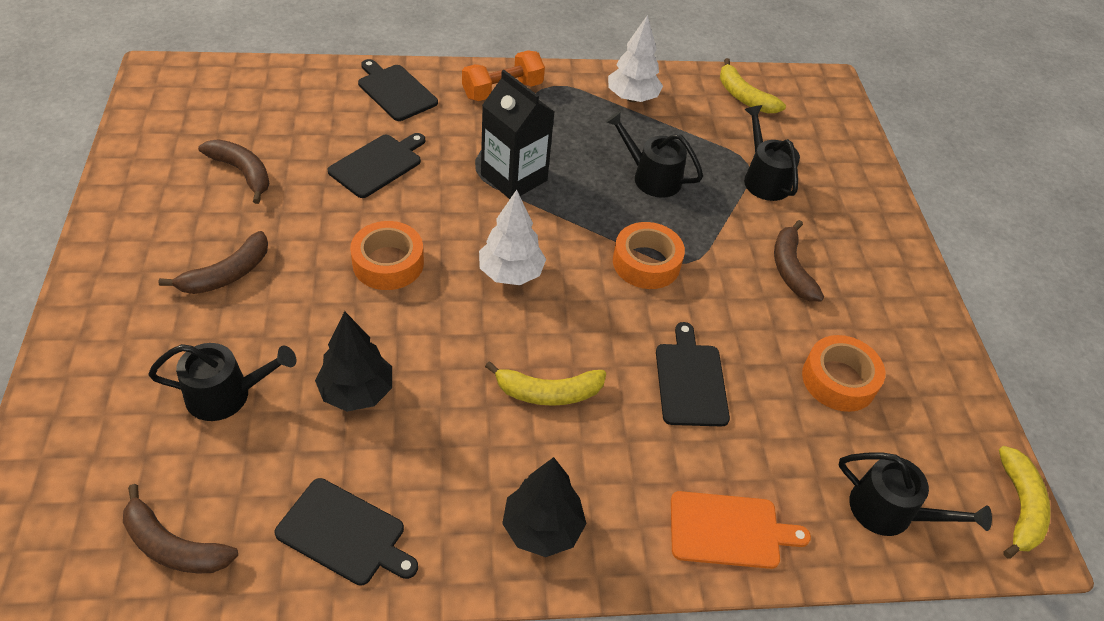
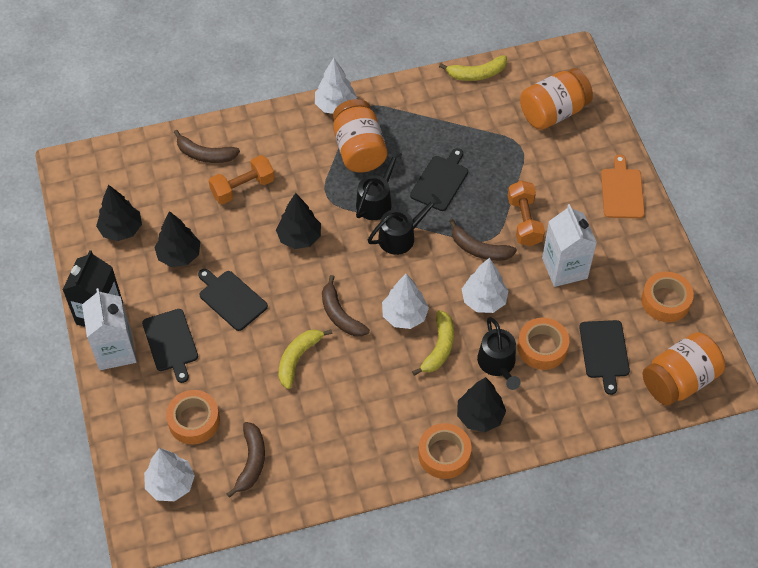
black tree: 2 -> 4
black watering can: 4 -> 3
orange dumbbell: 1 -> 2
orange jar: 0 -> 3
orange tape: 3 -> 4
white carton: 0 -> 2
white tree: 2 -> 4

